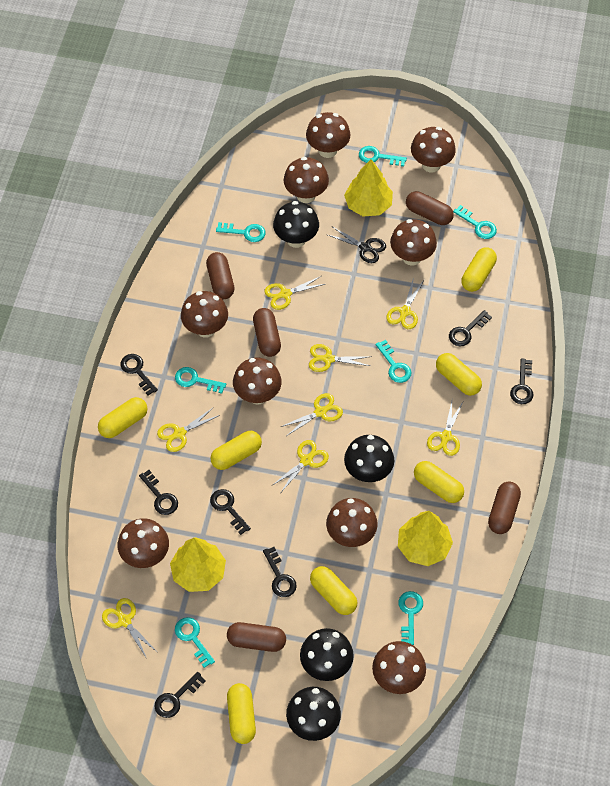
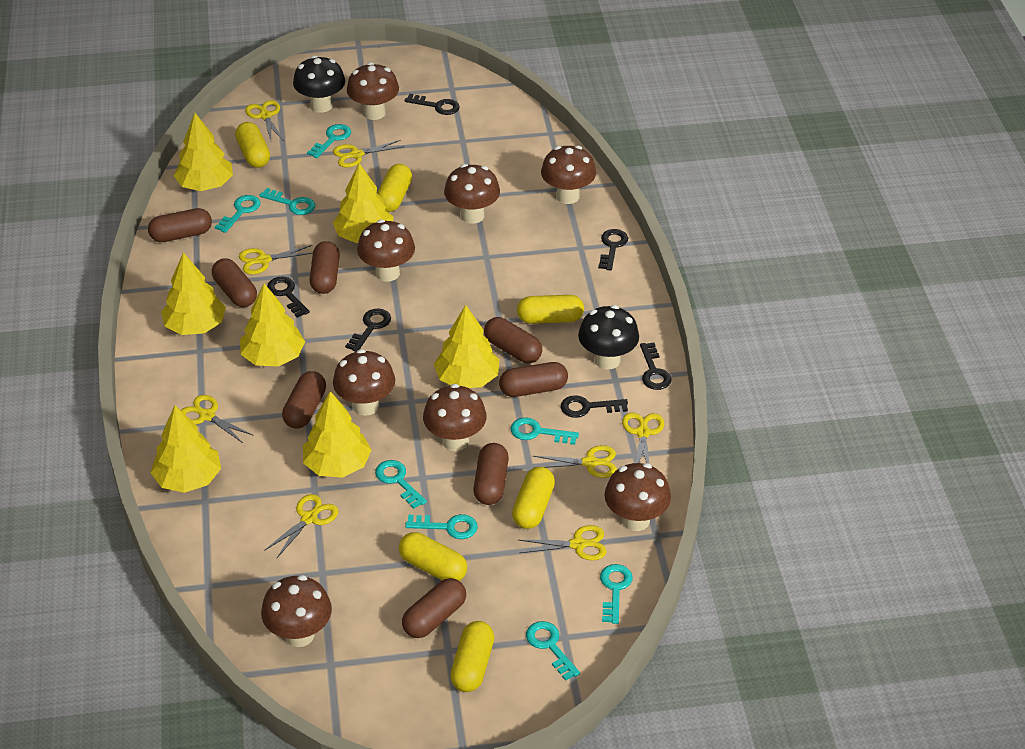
black key: 7 -> 6
black mushroom: 4 -> 2
black scissors: 1 -> 0
brown capsule: 5 -> 8
brown mushroom: 9 -> 8
turquoise key: 7 -> 8
yellow capsule: 7 -> 6
yellow tree: 3 -> 7

